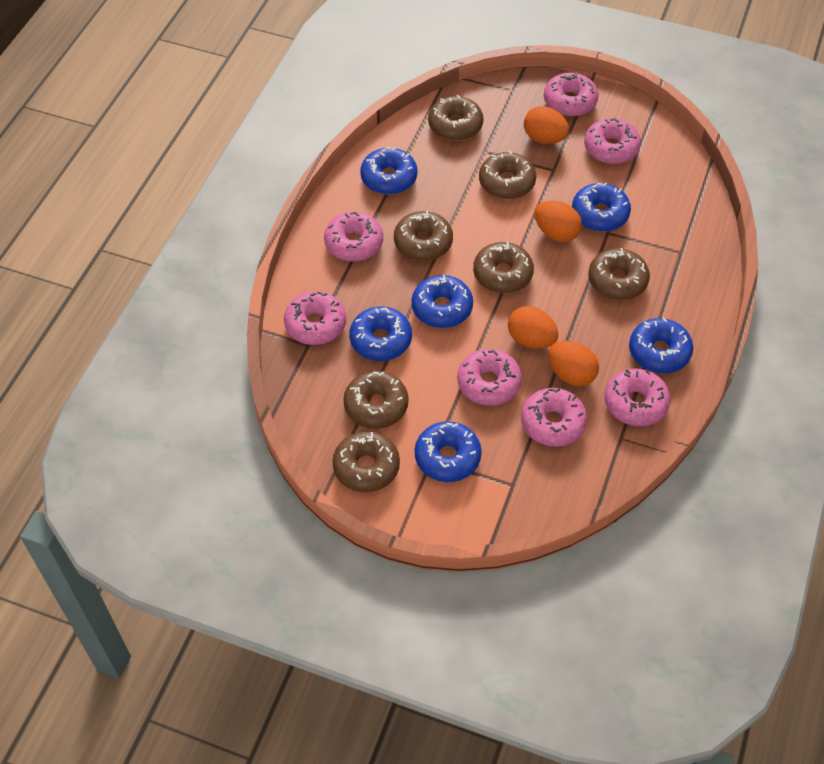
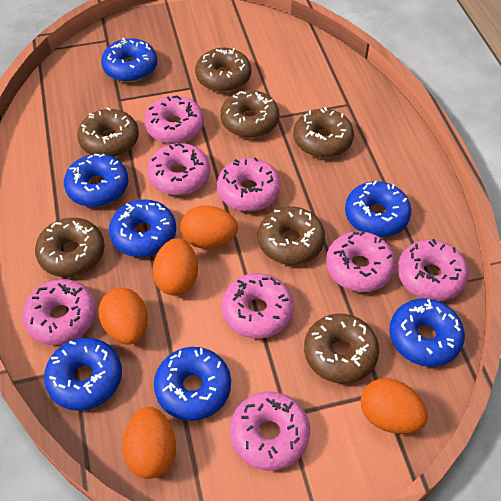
blue donut: 6 -> 7
orange egg: 4 -> 5
pink donut: 7 -> 8

